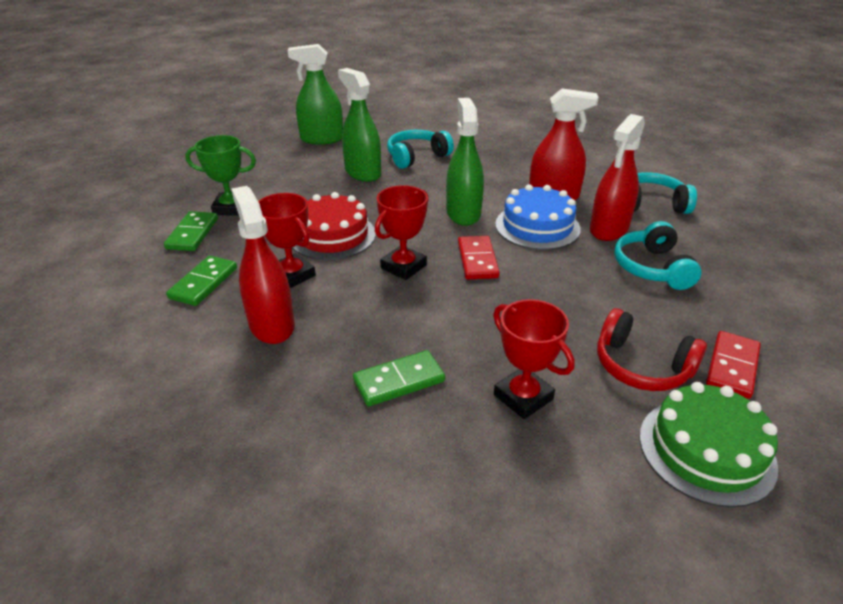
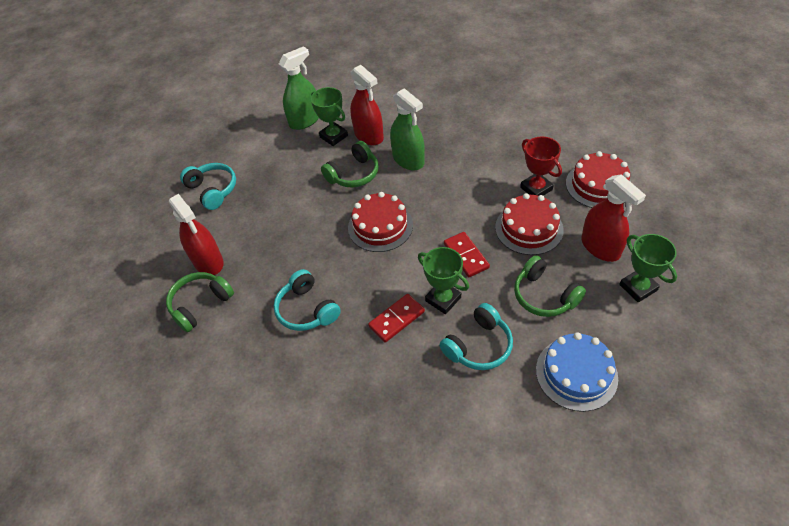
green cake: 1 -> 0
green domino: 3 -> 0
green headphones: 0 -> 3
green spray bottle: 3 -> 2
green trophy: 1 -> 3
red cake: 1 -> 3
red headphones: 1 -> 0
red trophy: 3 -> 1

